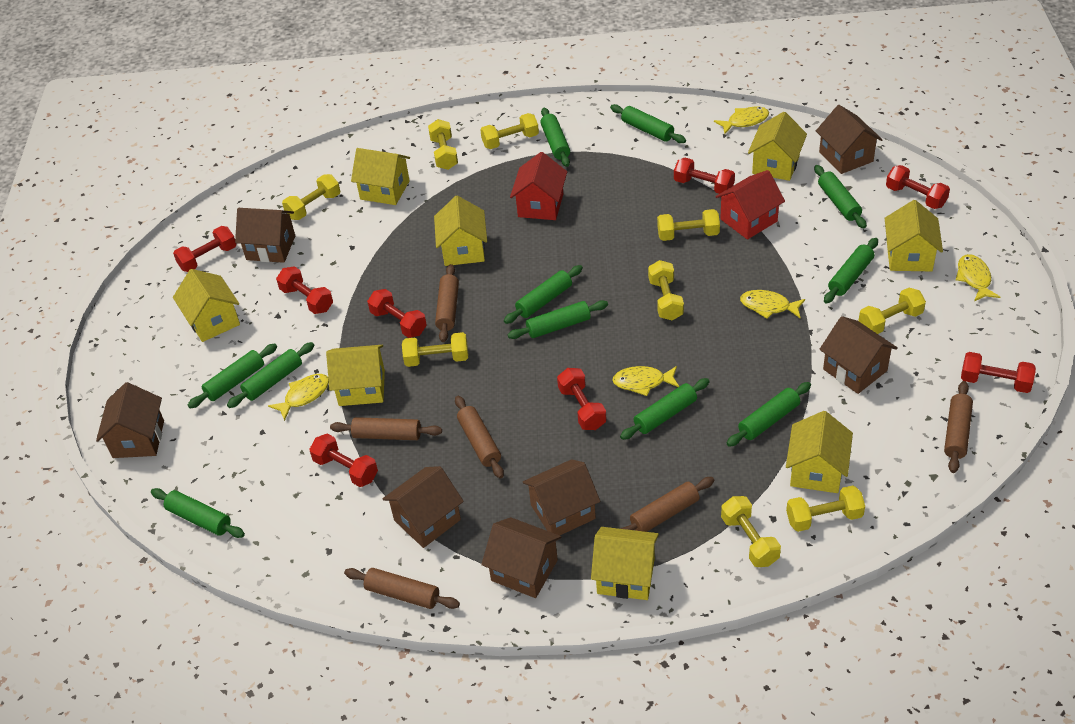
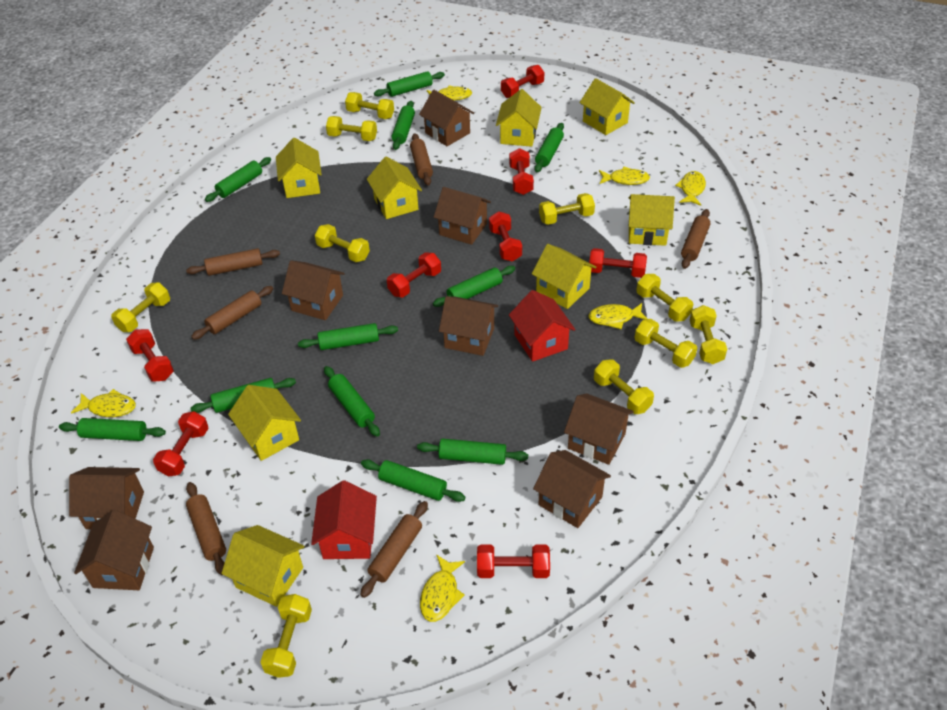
brown house: 7 -> 8
yellow dumbbell: 9 -> 10
yellow fish: 5 -> 6

